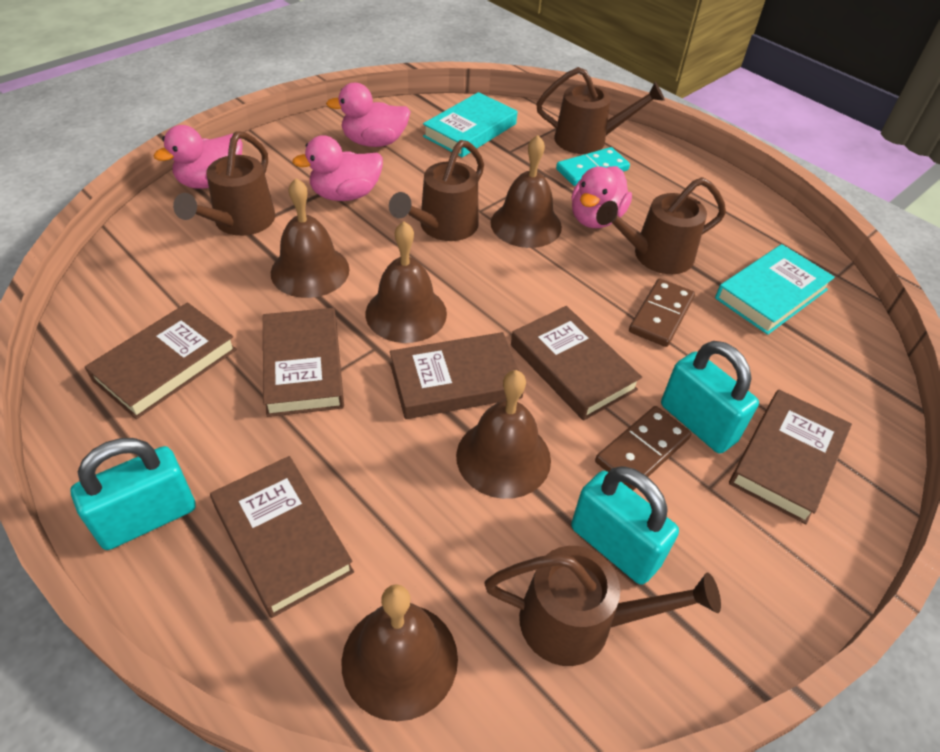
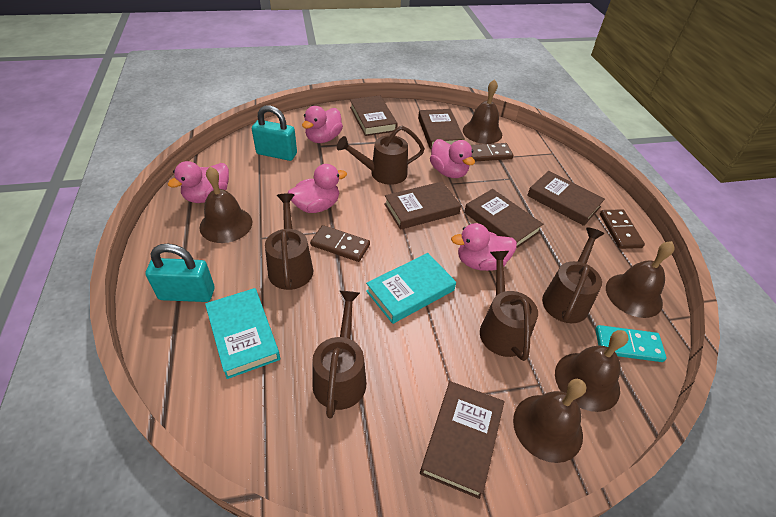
brown domino: 2 -> 3
pink duck: 4 -> 5
turquoise padlock: 3 -> 2

